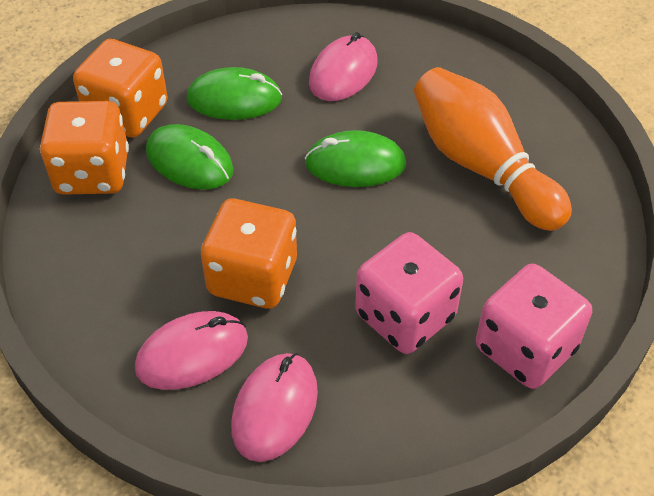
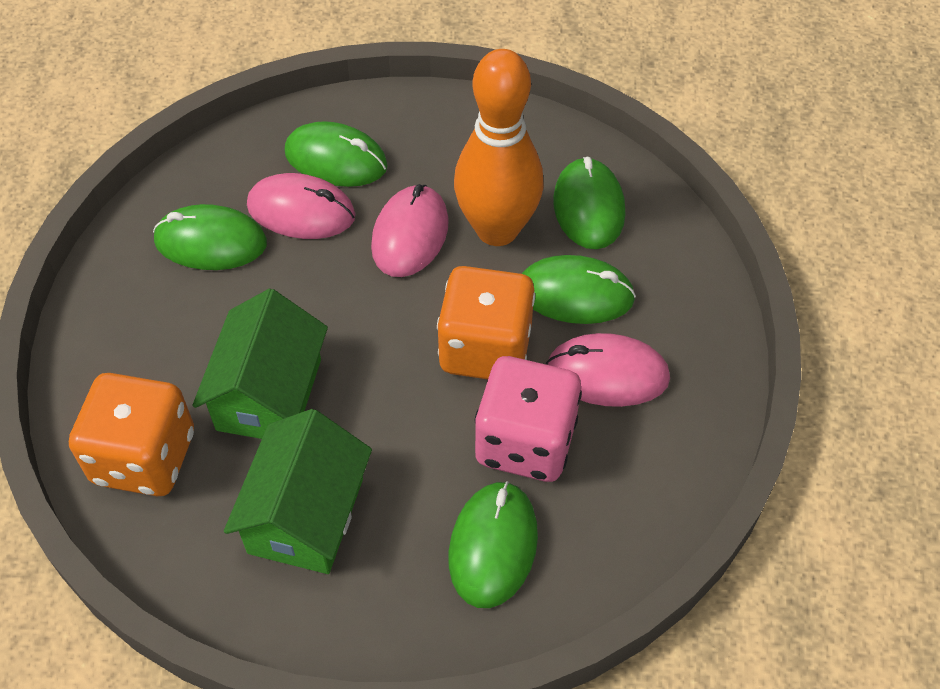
green house: 0 -> 2
green mouse: 3 -> 5
orange dice: 3 -> 2
pink dice: 2 -> 1

